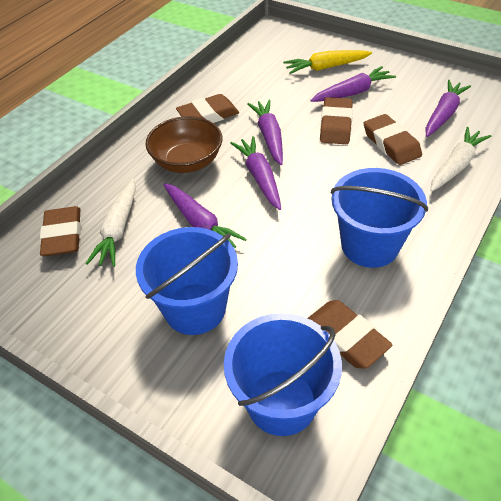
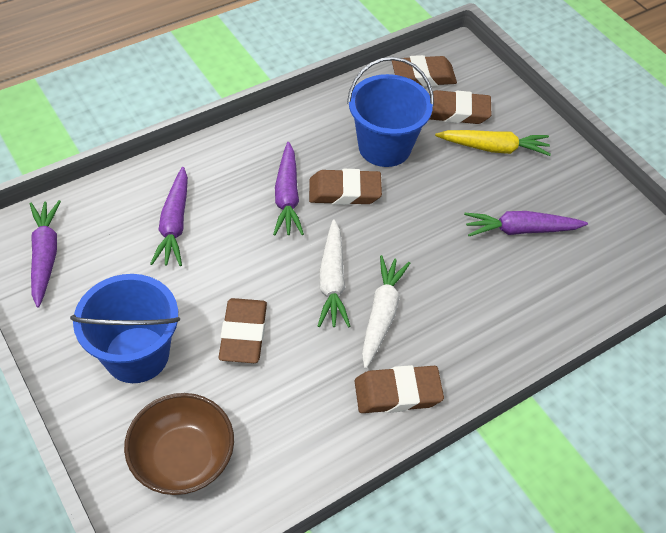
blue bucket: 3 -> 2
purple carrot: 5 -> 4

